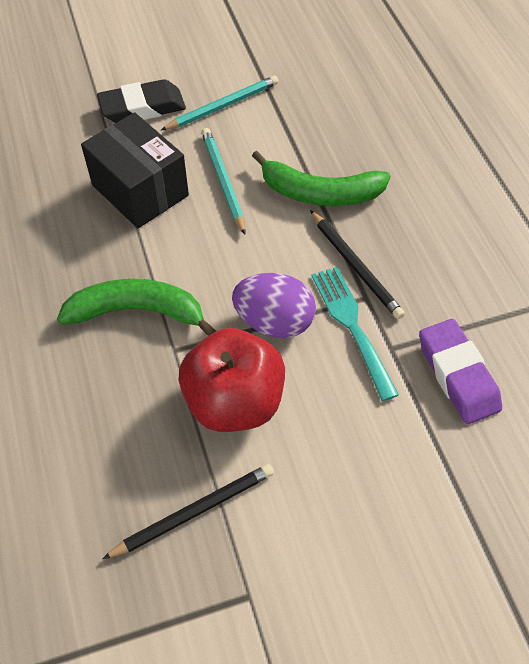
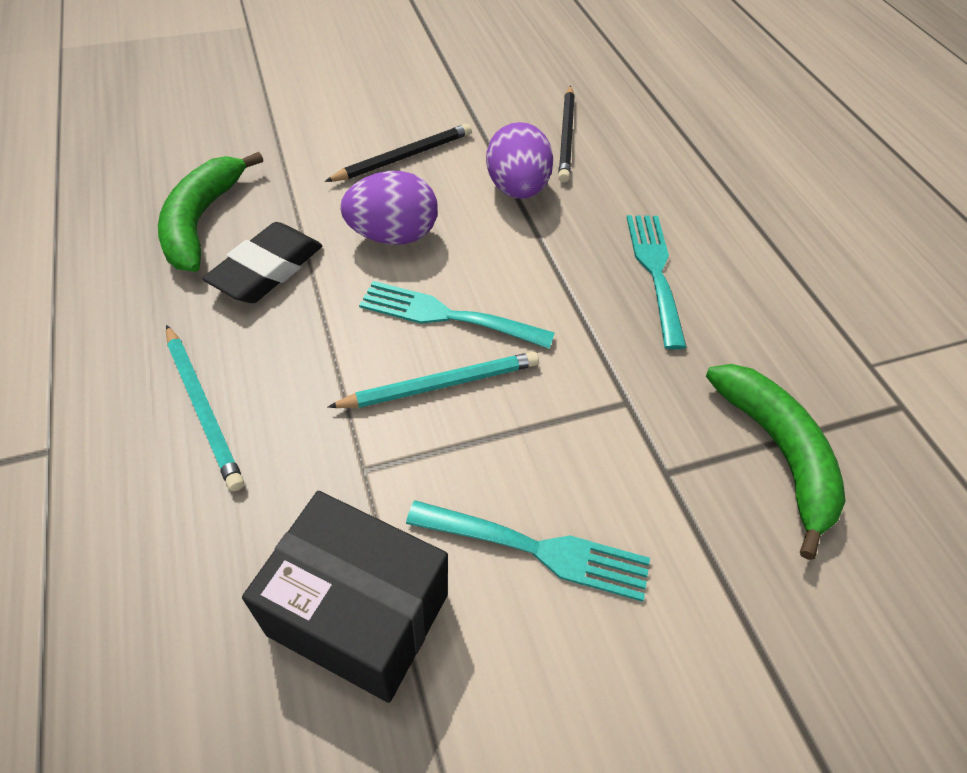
purple egg: 1 -> 2
purple eraser: 1 -> 0
red apple: 1 -> 0
turquoise fork: 1 -> 3

